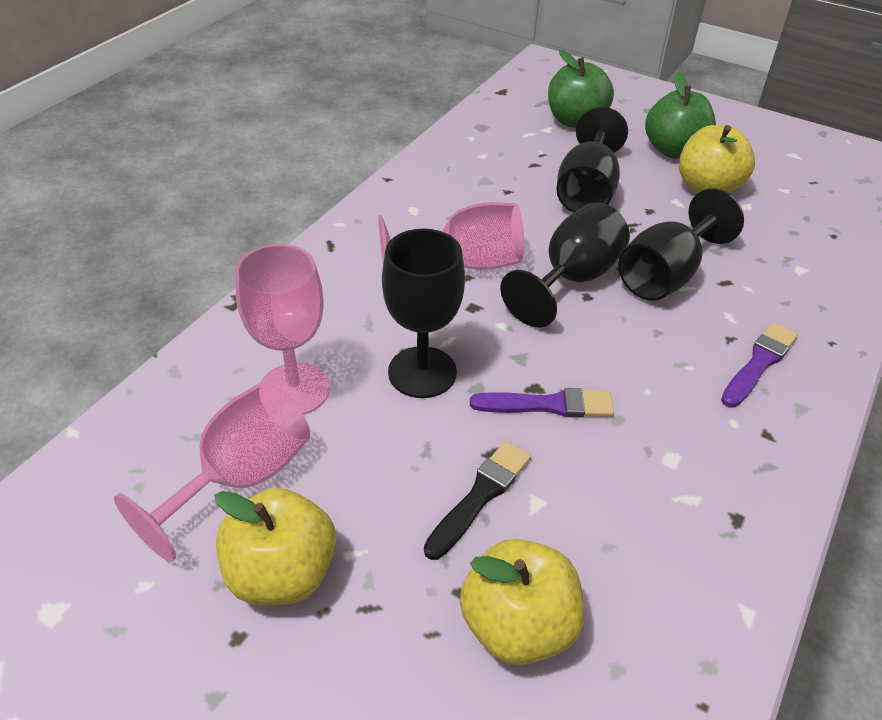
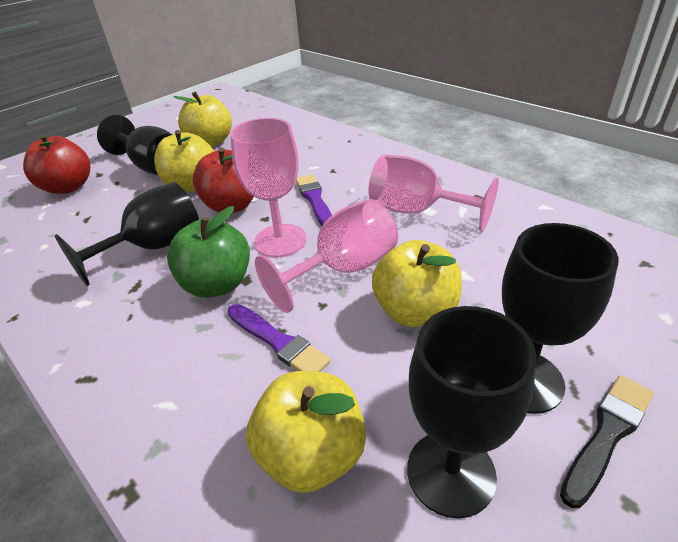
green apple: 2 -> 1
red apple: 0 -> 2
yellow apple: 3 -> 4

